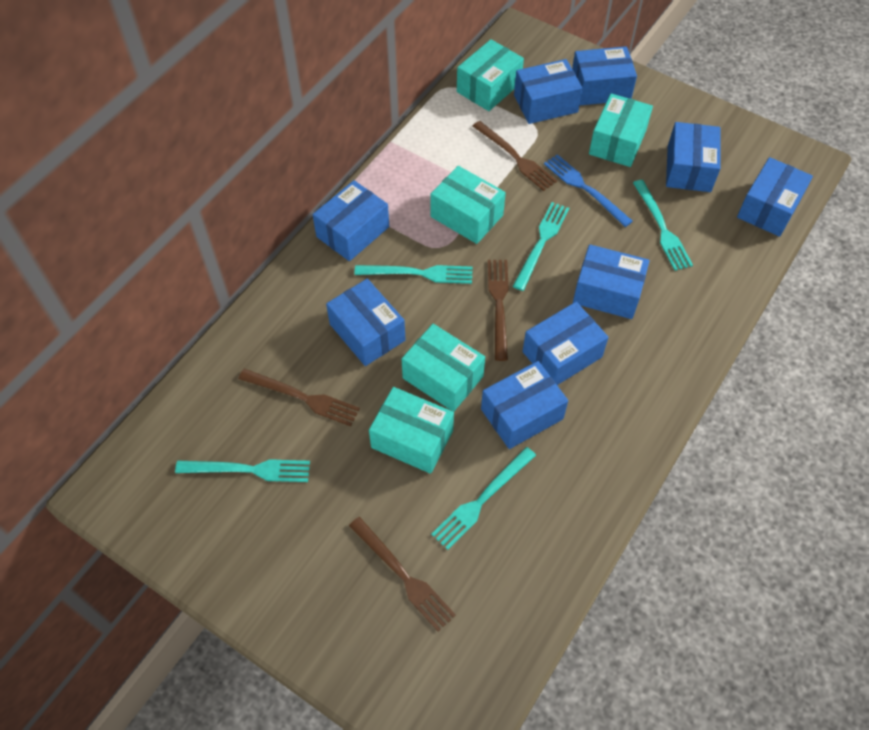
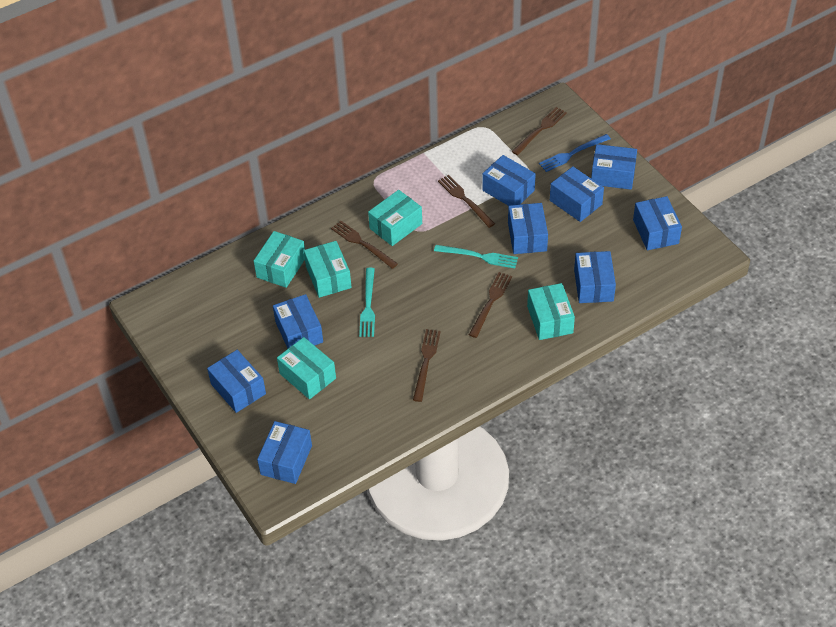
brown fork: 4 -> 5
turquoise fork: 5 -> 2

